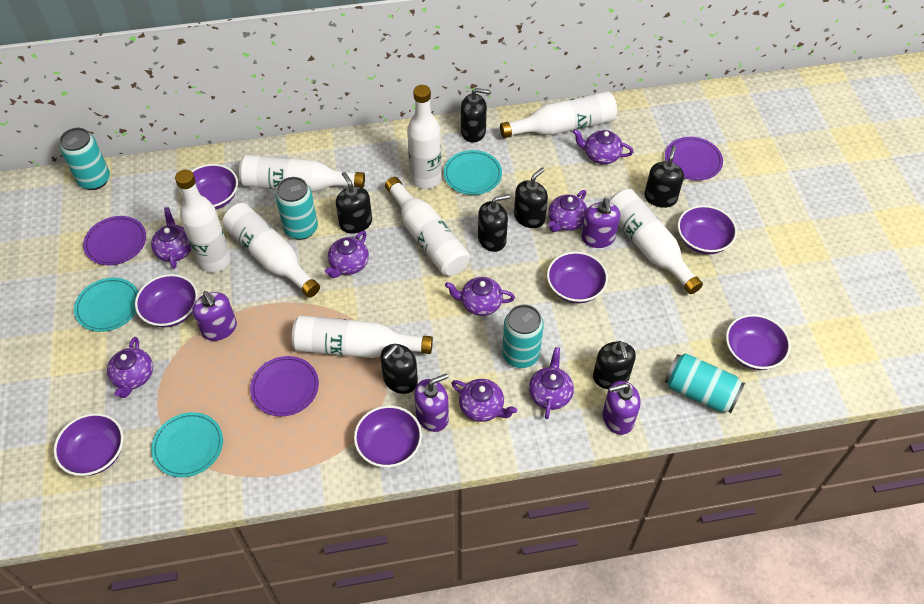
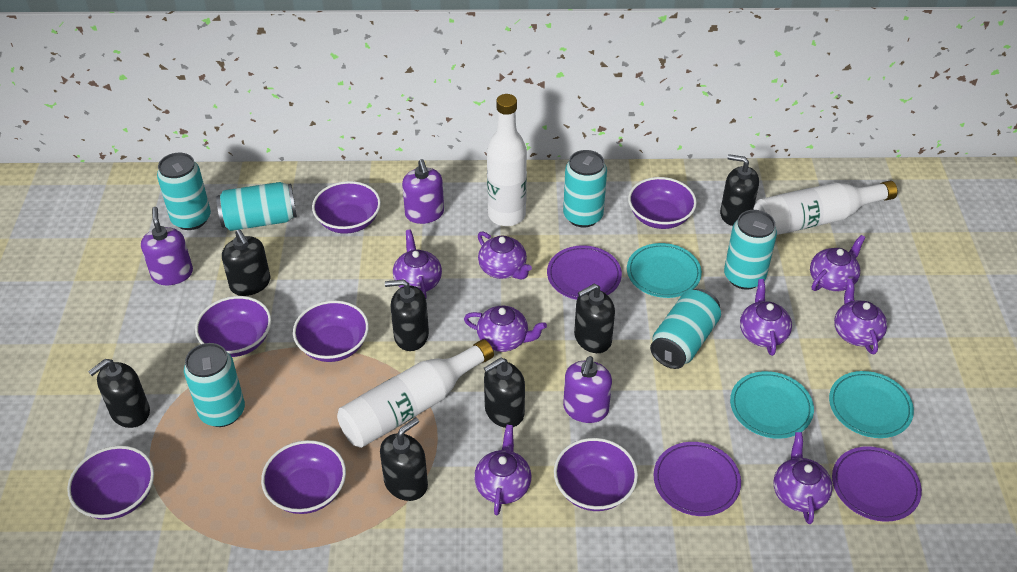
purple soap dispenser: 4 -> 3
turquoise can: 4 -> 6
white bottle: 8 -> 3

